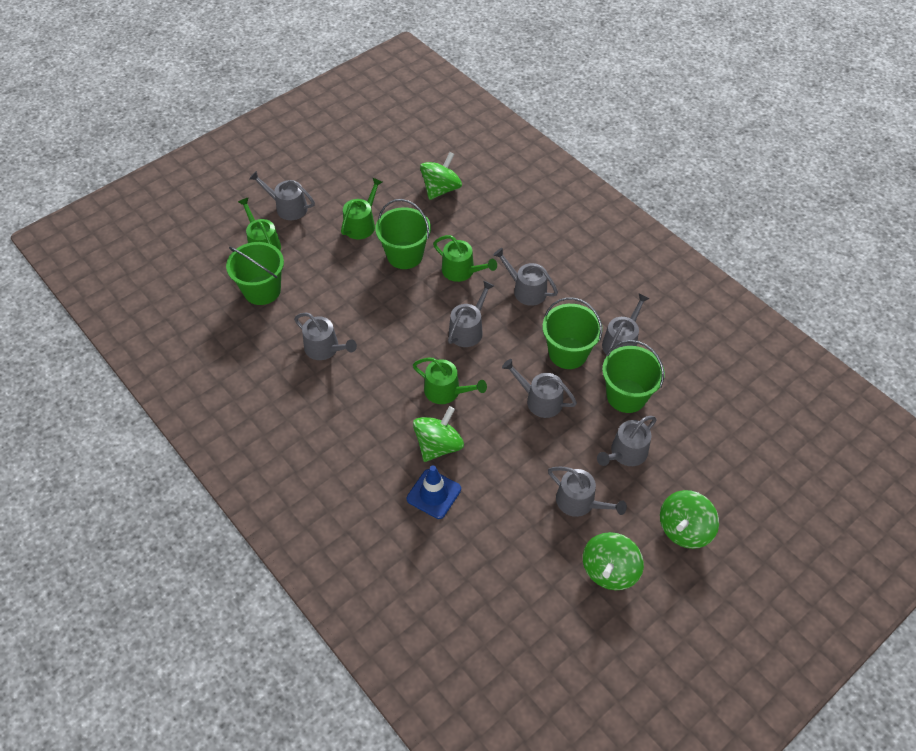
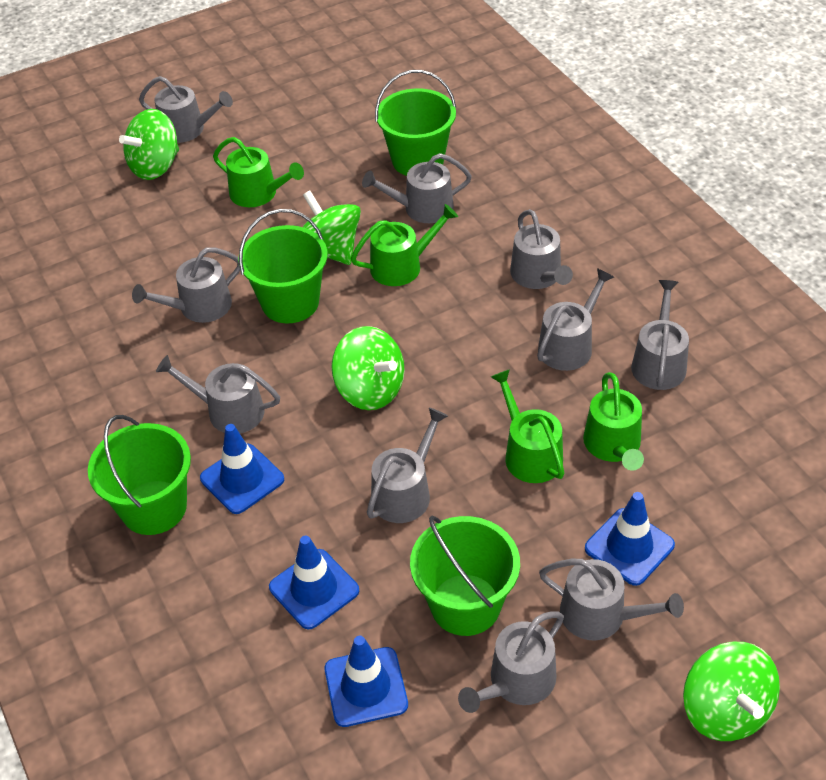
blue traffic cone: 1 -> 4
grey watering can: 8 -> 10

